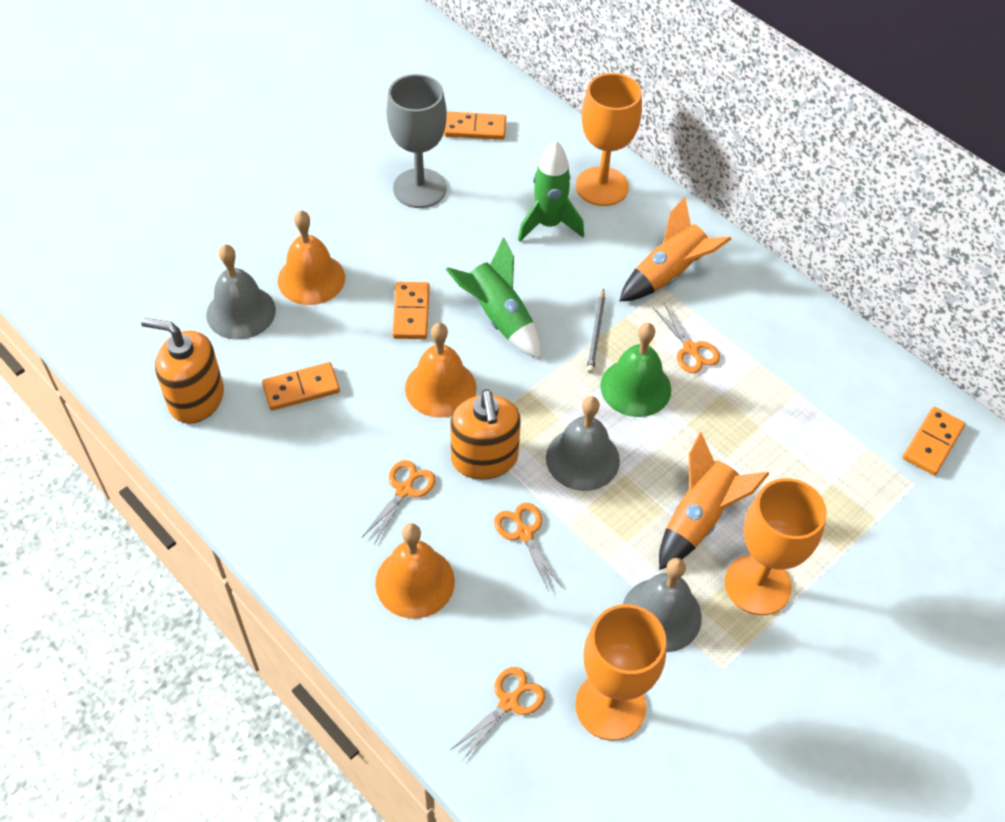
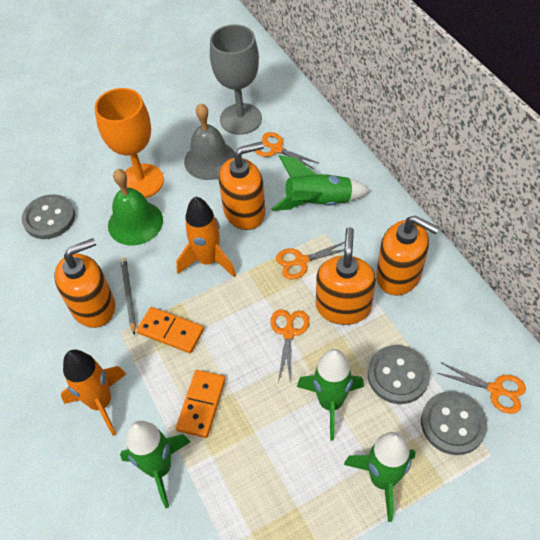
green rocket: 2 -> 4
grey bell: 3 -> 1
grey button: 0 -> 3
orange bell: 3 -> 0
orange domino: 4 -> 2
orange goblet: 3 -> 1
orange soap dispenser: 2 -> 4

